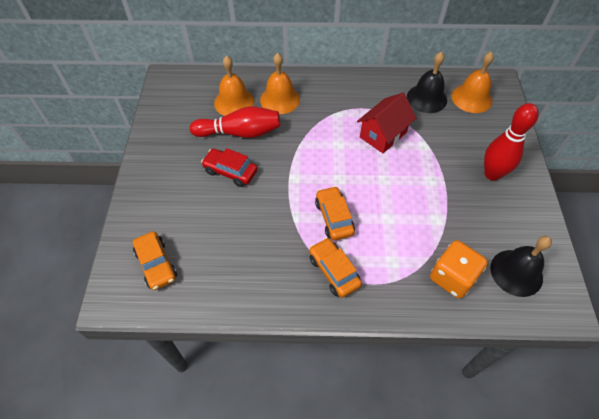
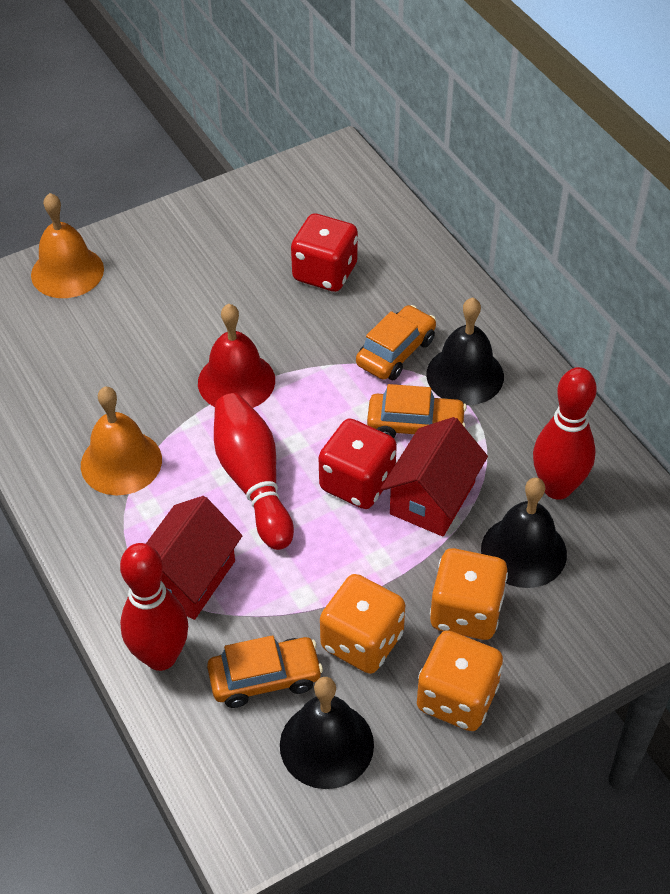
black bell: 2 -> 3
orange bell: 3 -> 2
orange dice: 1 -> 3
red bell: 0 -> 1
red bowling pin: 2 -> 3
red car: 1 -> 0
red dice: 0 -> 2
red house: 1 -> 2

